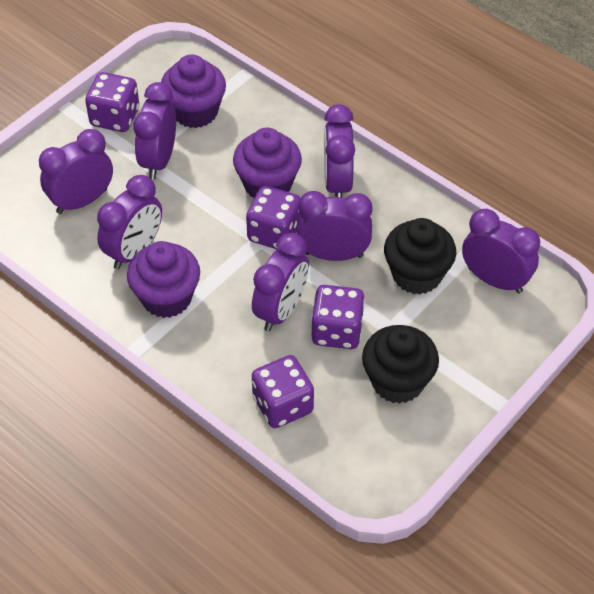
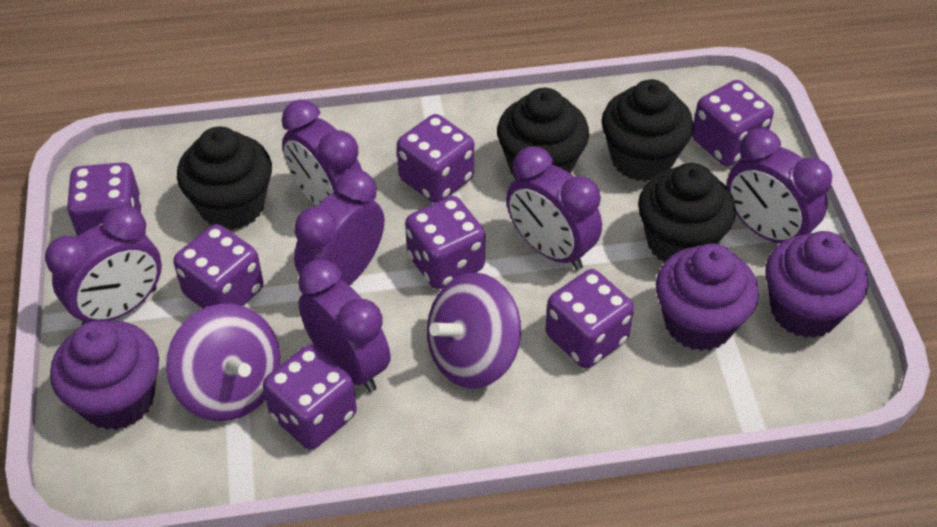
black cupcake: 2 -> 4
purple clock: 7 -> 6
purple dice: 4 -> 7
purple spinning top: 0 -> 2

